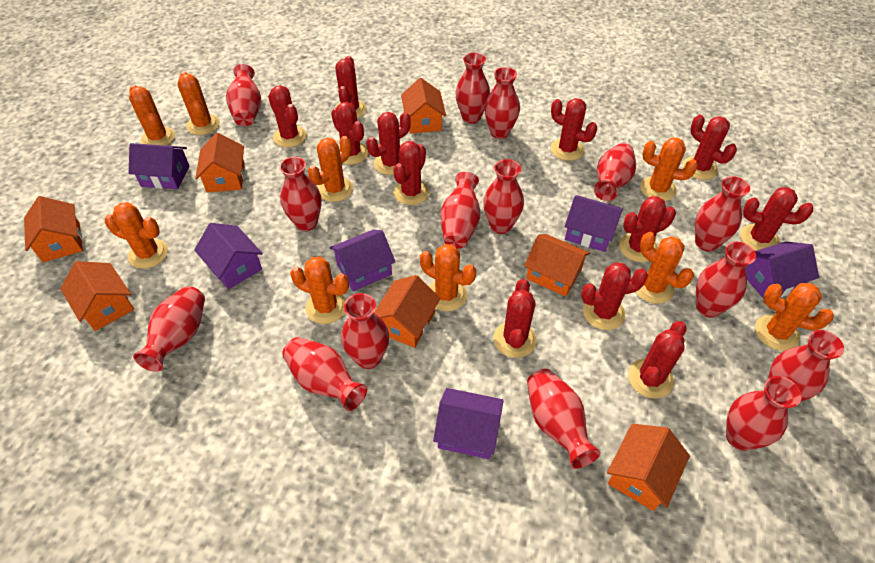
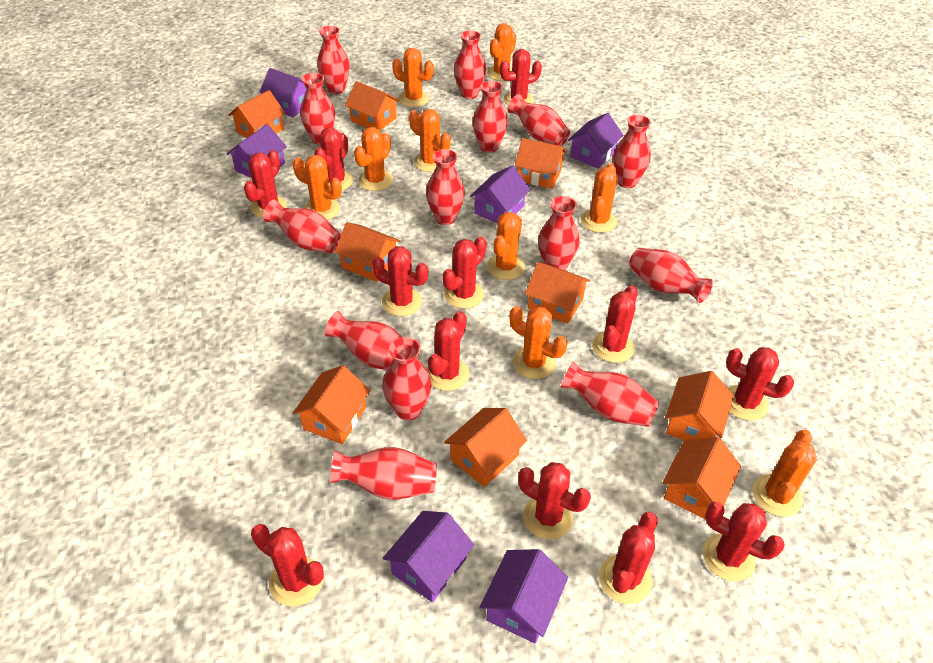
orange house: 7 -> 9
red vase: 15 -> 14

